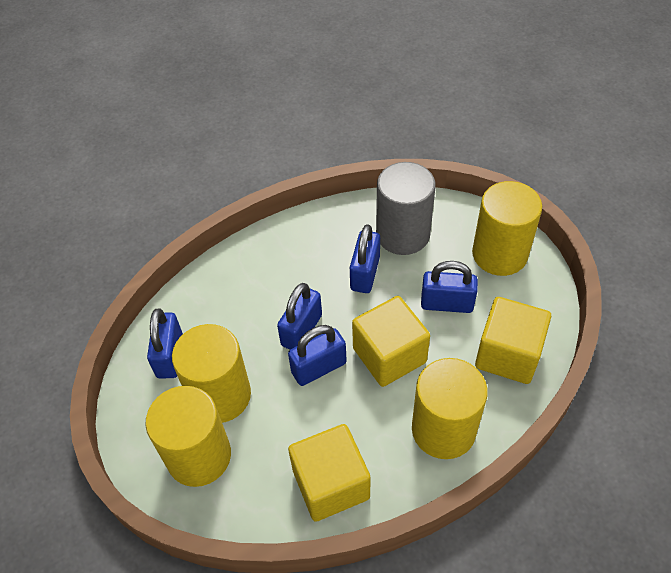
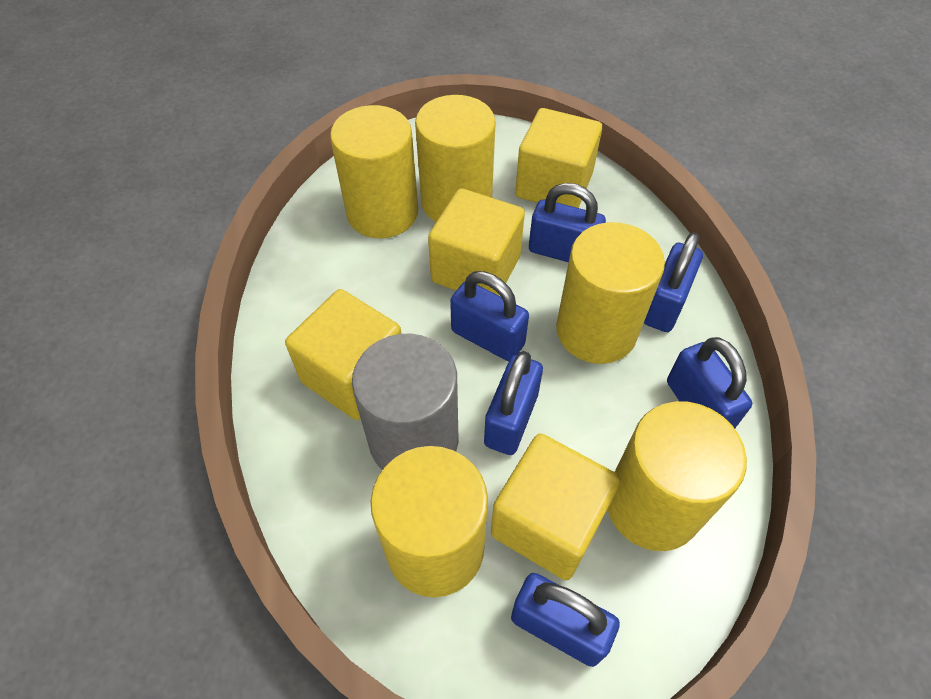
blue padlock: 5 -> 6
yellow cube: 3 -> 4
yellow cylinder: 4 -> 5

